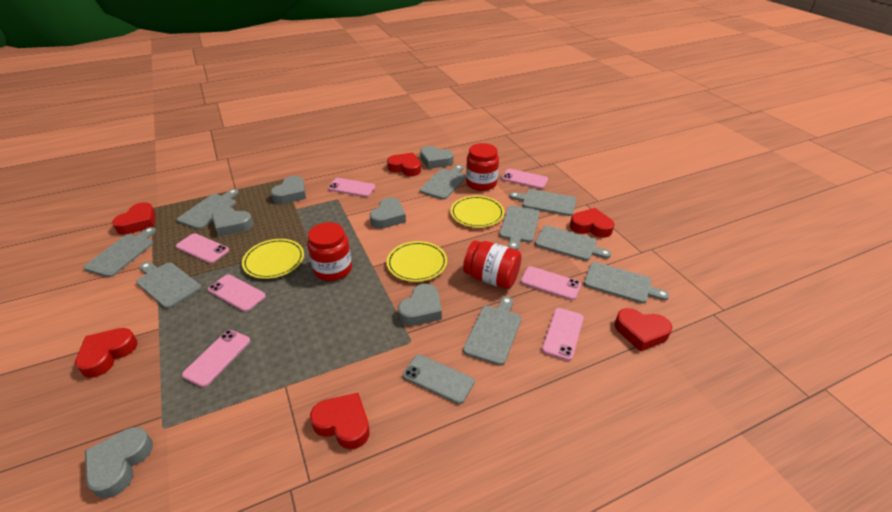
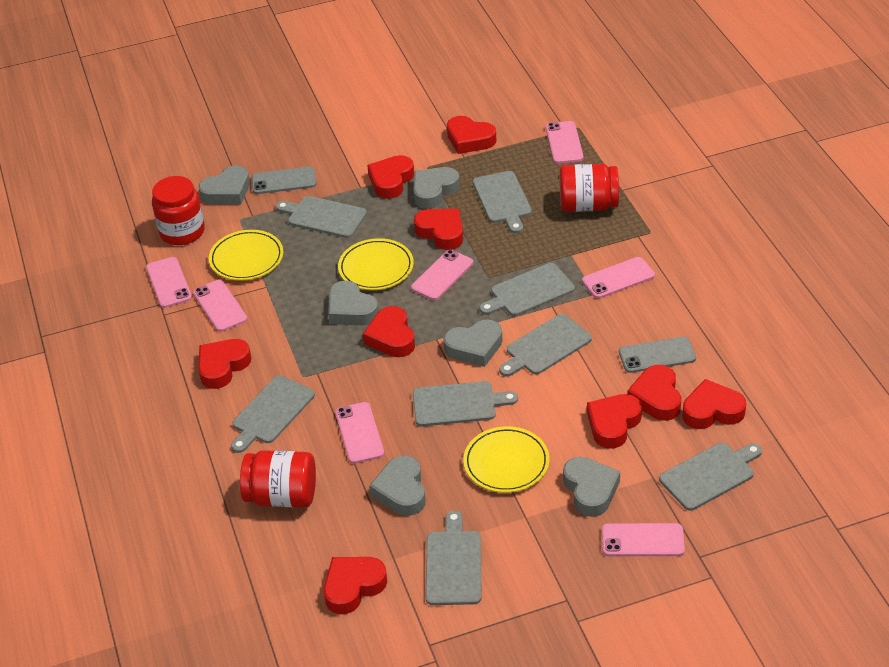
grey cutting board: 9 -> 8
grey phone: 1 -> 2
red heart: 6 -> 9

